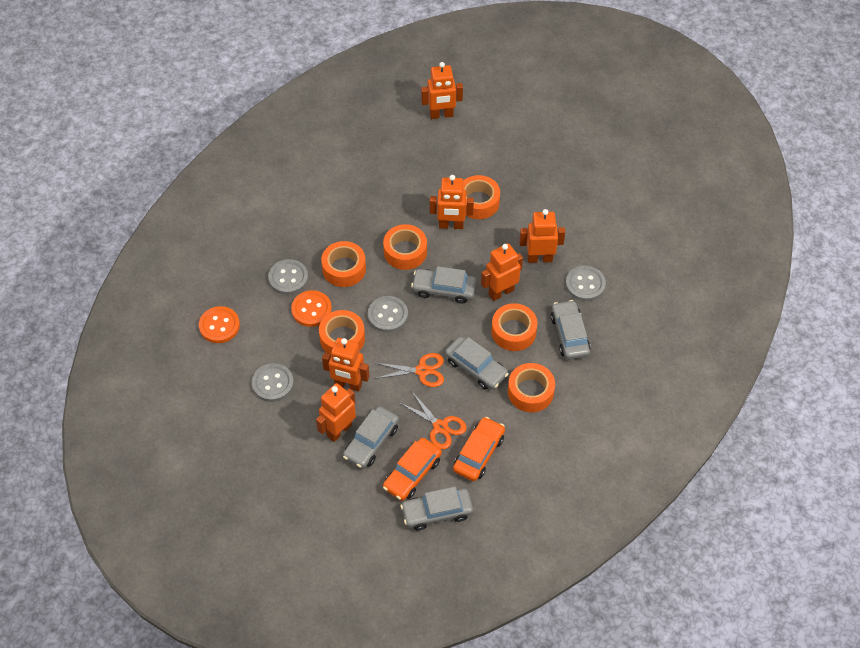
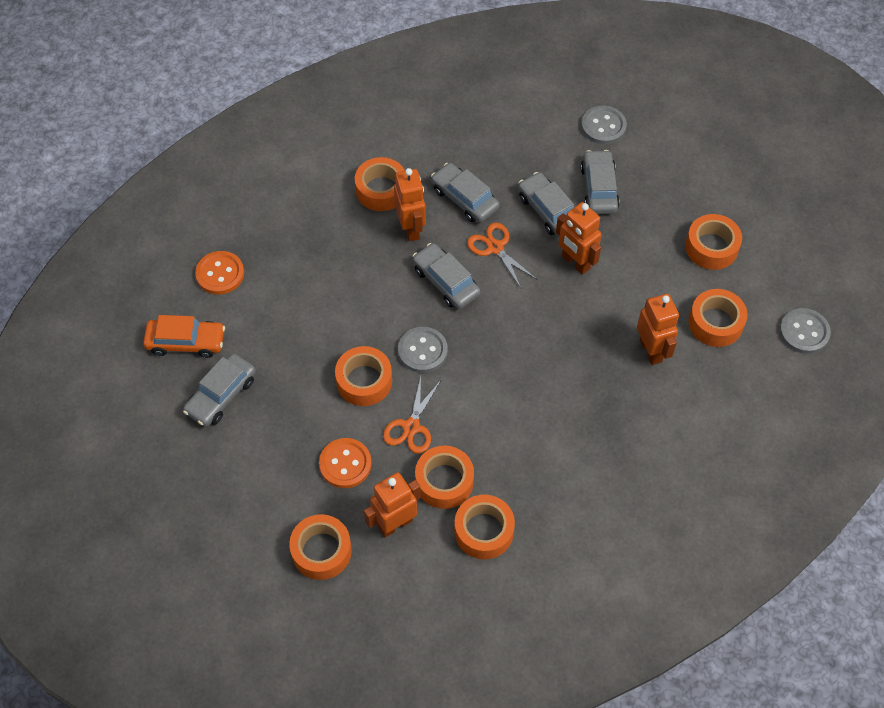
grey button: 4 -> 3
orange car: 2 -> 1
orange robot: 6 -> 4
orange tape: 6 -> 7

